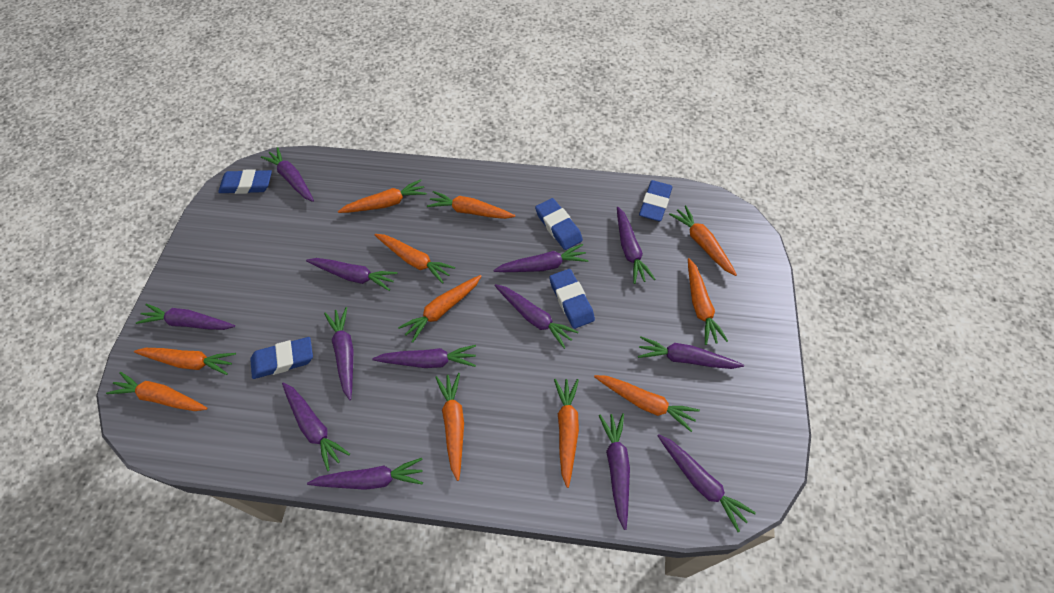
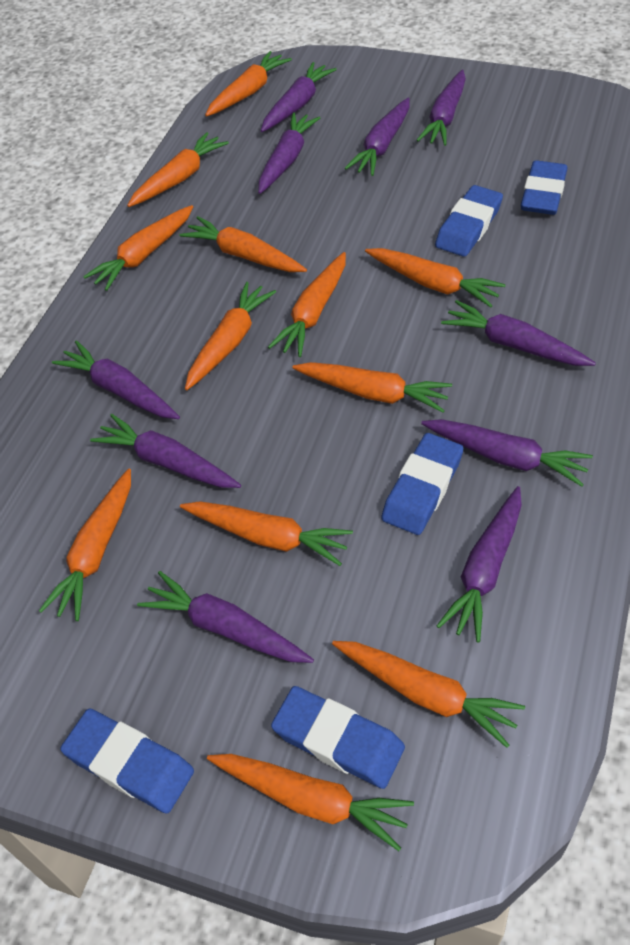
orange carrot: 11 -> 12
purple carrot: 13 -> 10

